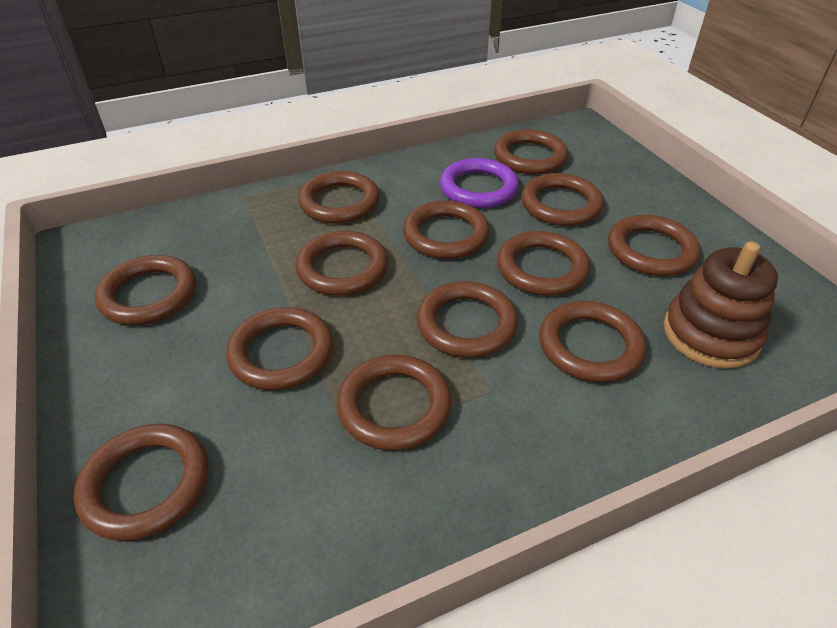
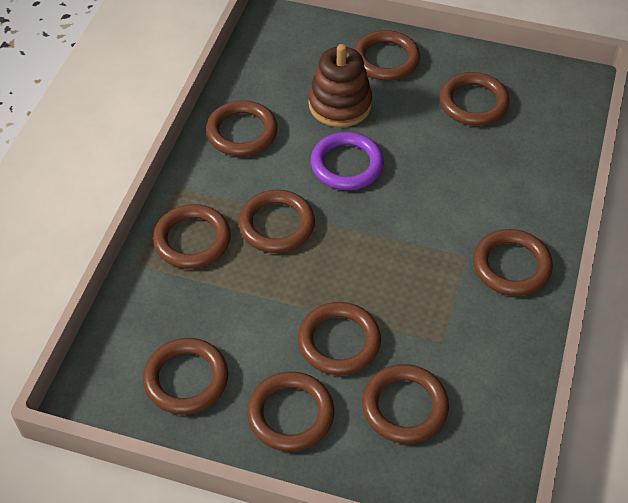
brown ring: 13 -> 10

